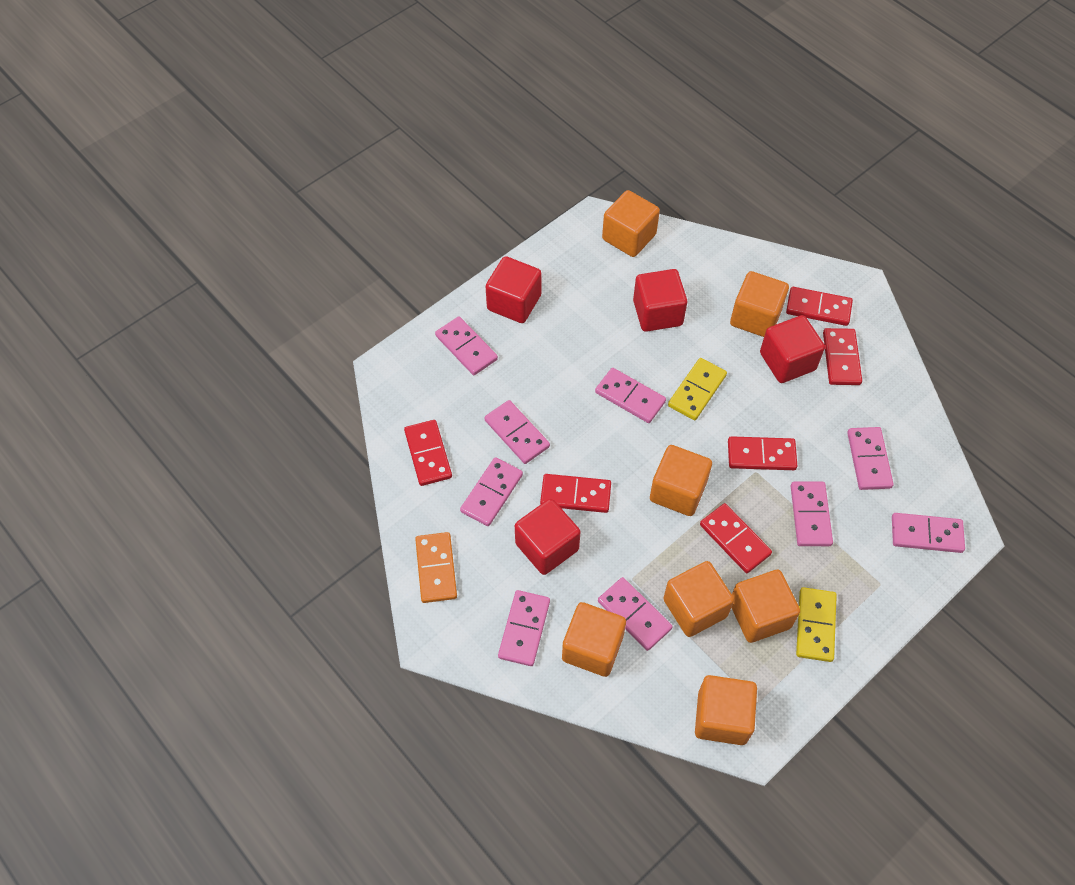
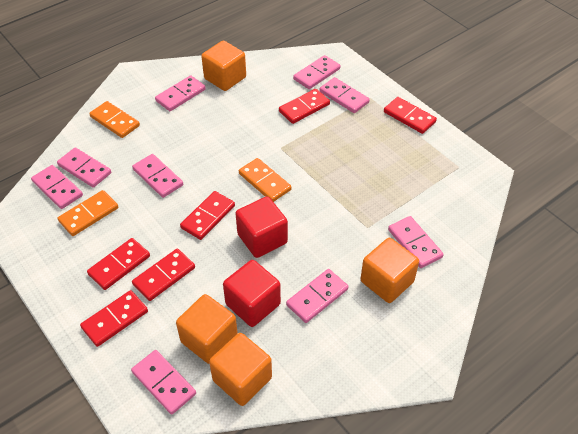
orange cube: 7 -> 4
orange domino: 1 -> 3
red cube: 4 -> 2
yellow domino: 2 -> 0

